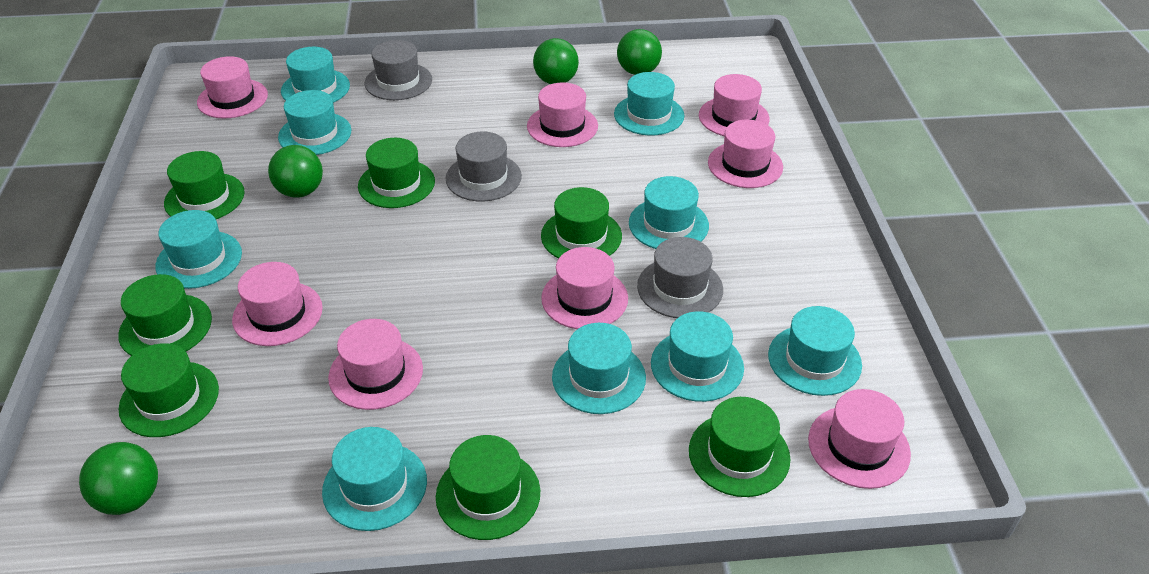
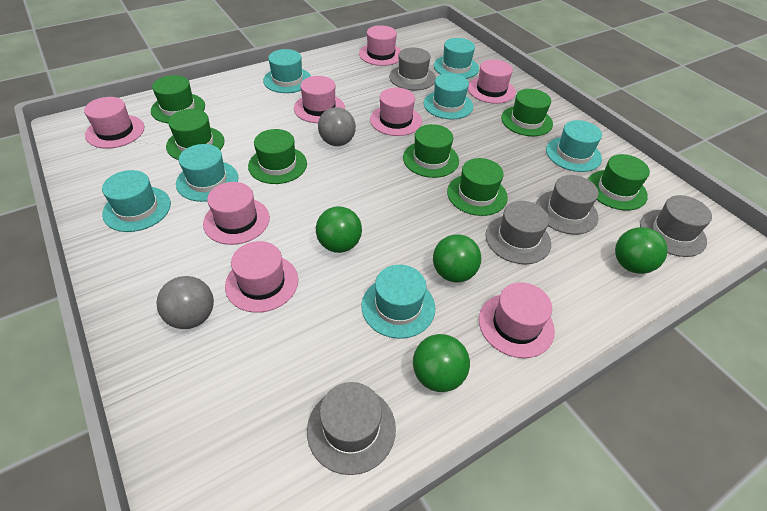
grey ball: 0 -> 2
grey hat: 3 -> 5
turquoise hat: 9 -> 7

